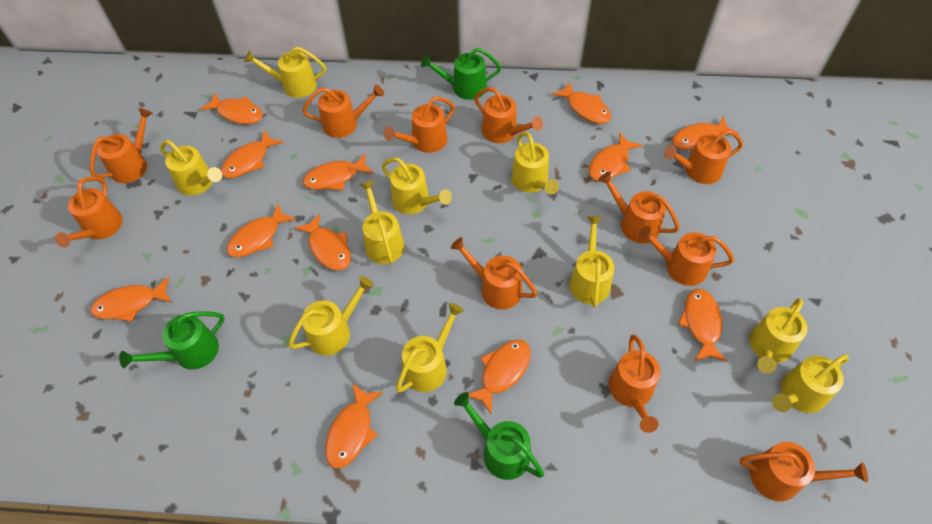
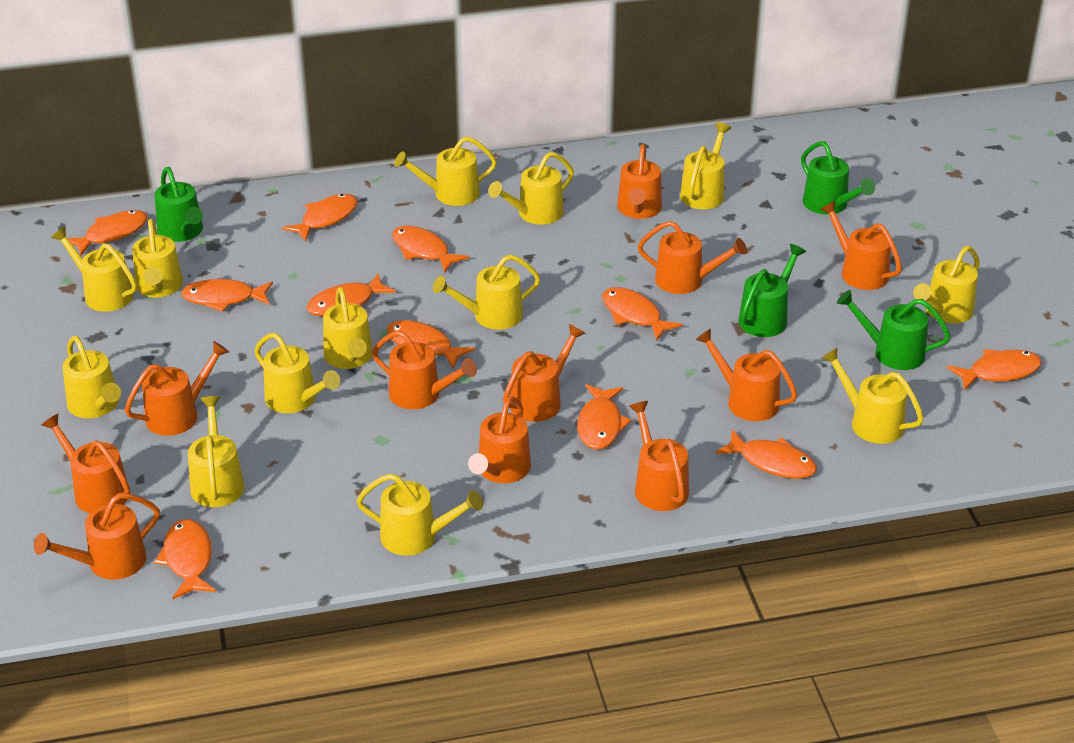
green watering can: 3 -> 4
orange fish: 12 -> 11
yellow watering can: 10 -> 13

